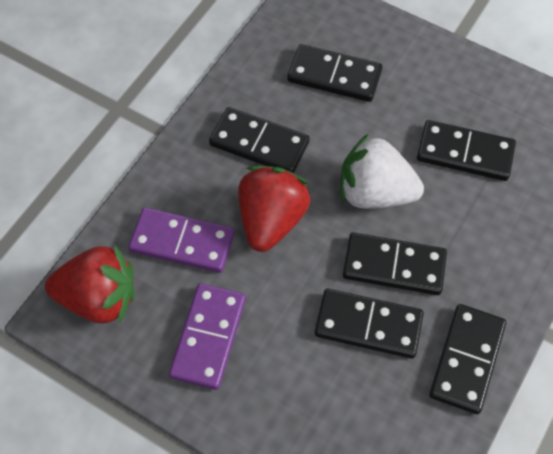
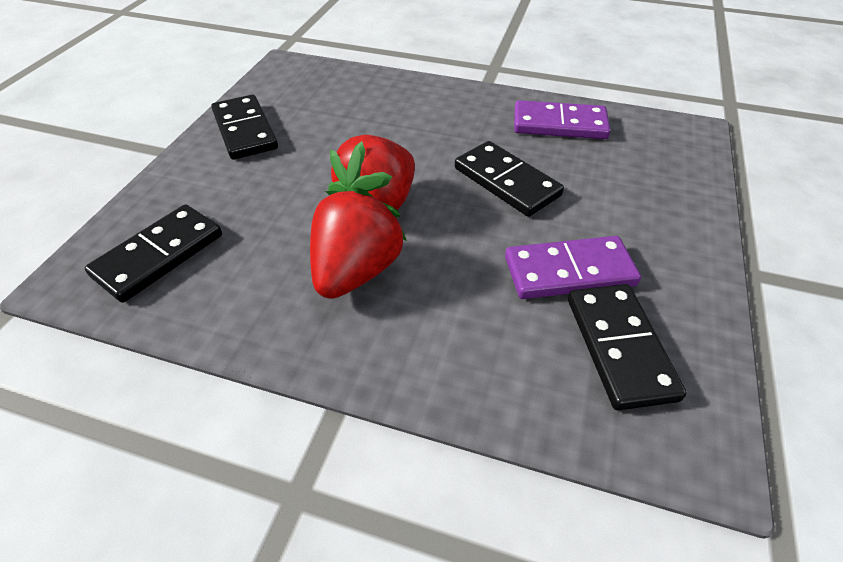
black domino: 6 -> 4
white strawberry: 1 -> 0

